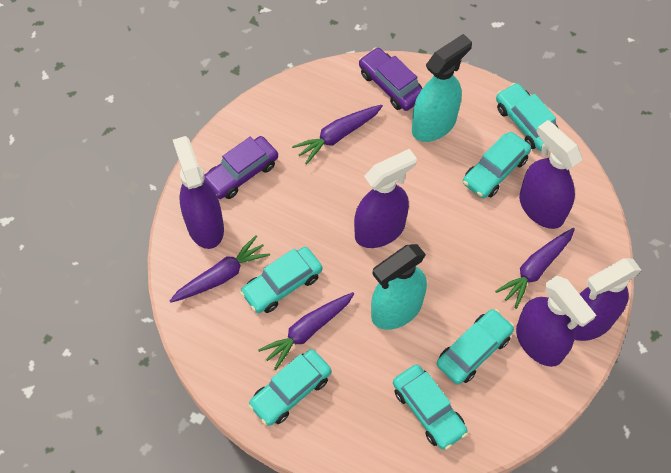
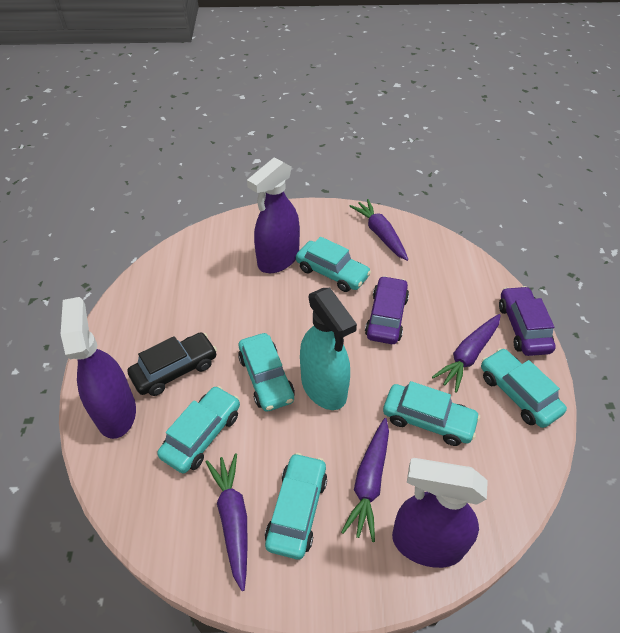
black car: 0 -> 1
purple spray bottle: 5 -> 3
turquoise spray bottle: 2 -> 1

